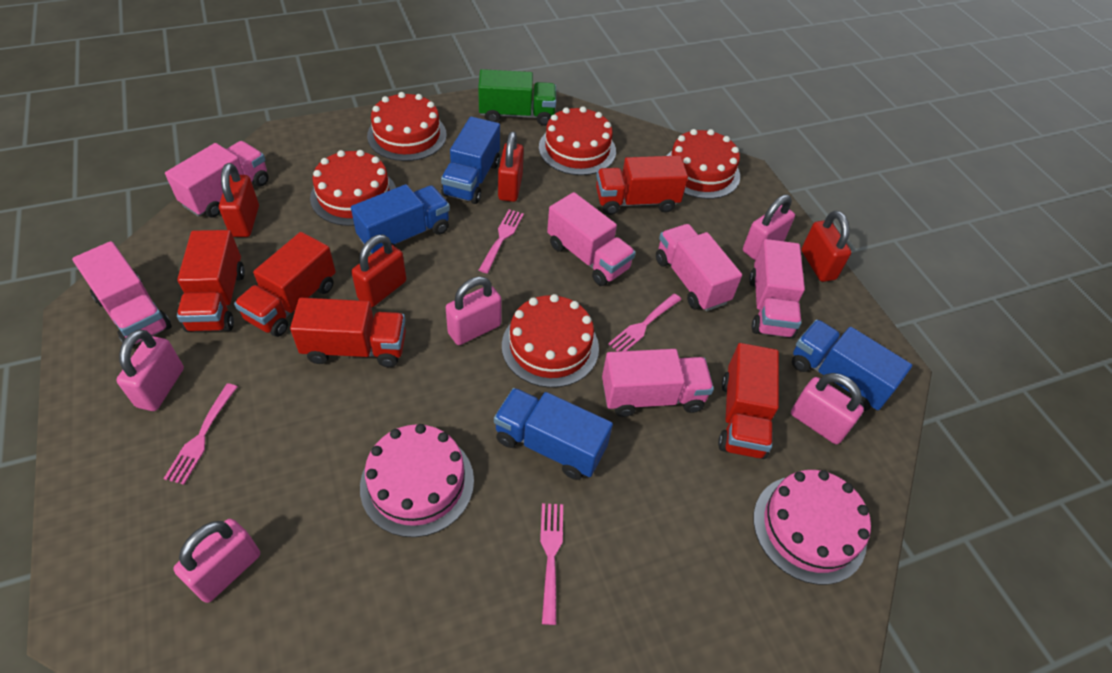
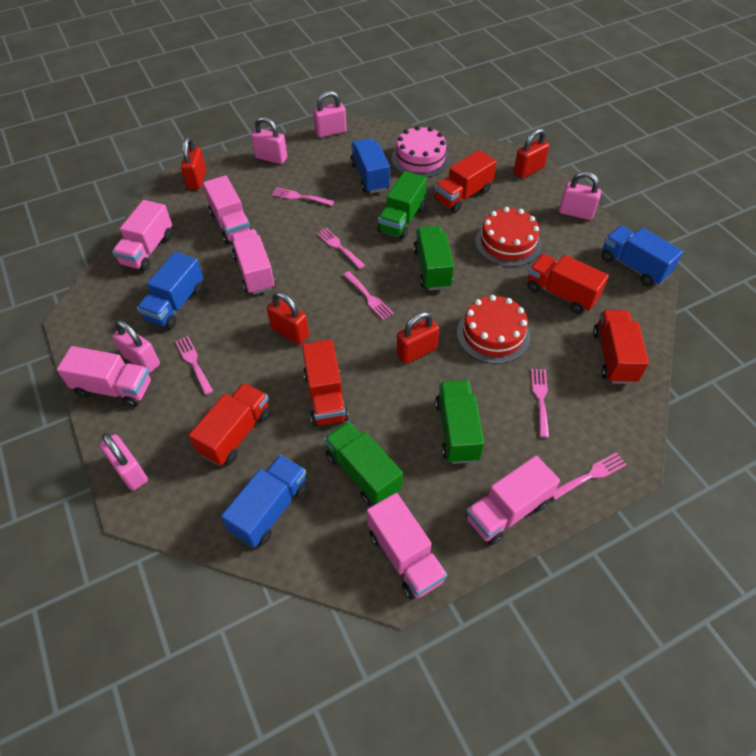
green truck: 1 -> 4
pink cake: 2 -> 1
pink fork: 4 -> 6
red cake: 5 -> 2

